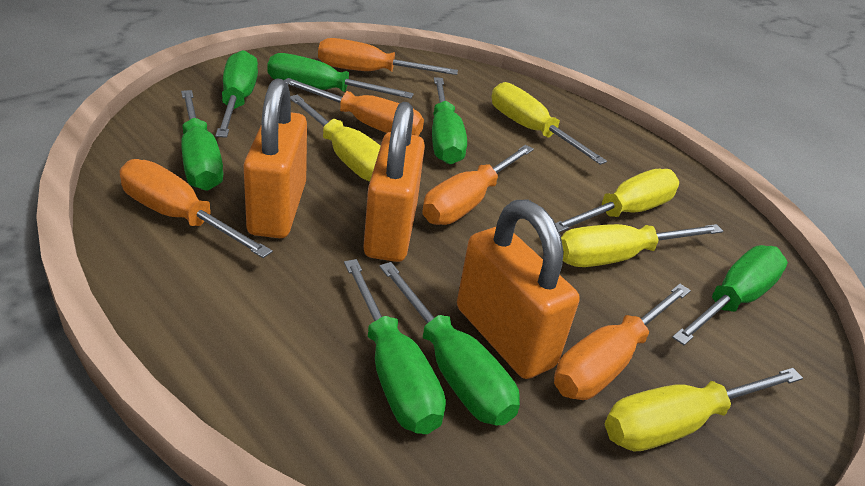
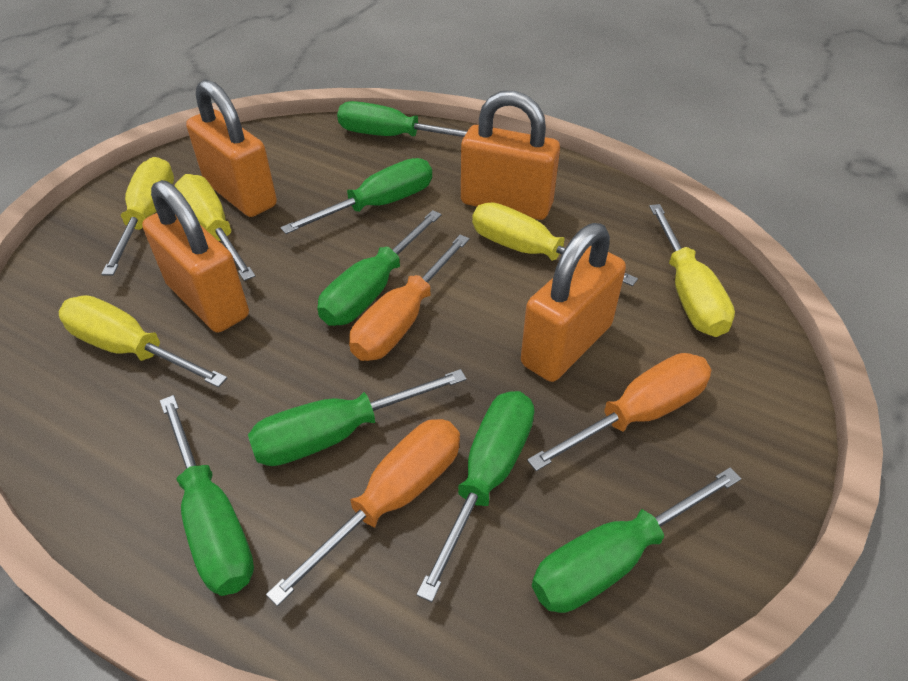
orange padlock: 3 -> 4
orange screwdriver: 5 -> 3

